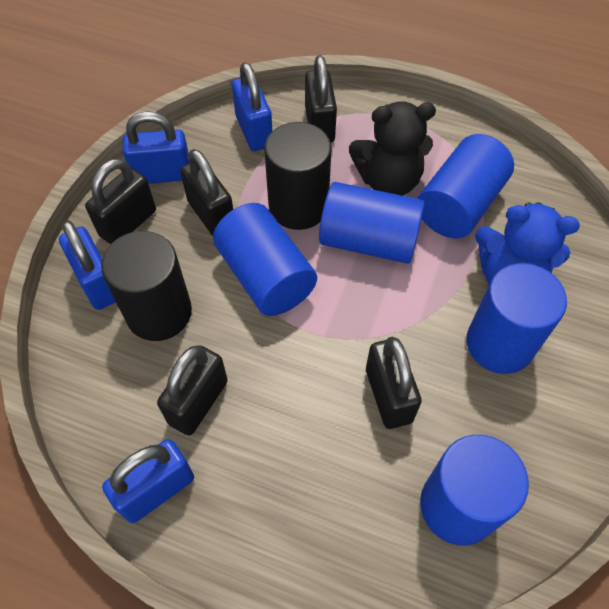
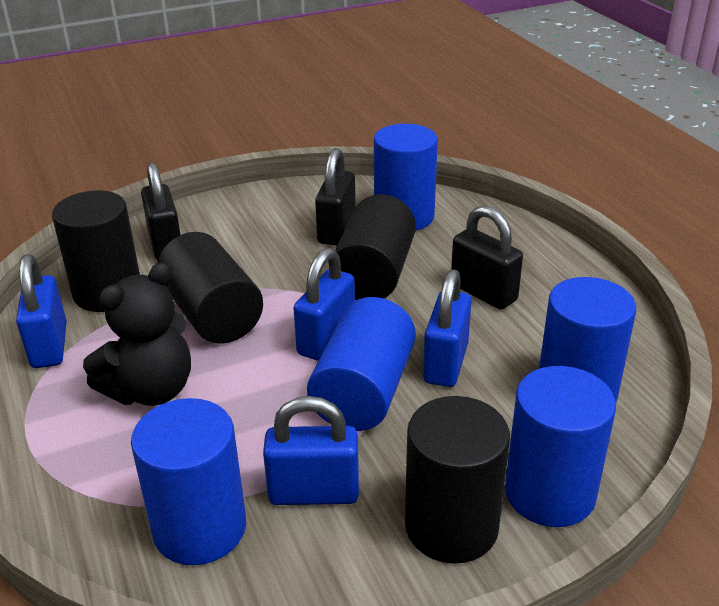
black cylinder: 2 -> 4
black padlock: 5 -> 3
blue teddy bear: 1 -> 0

